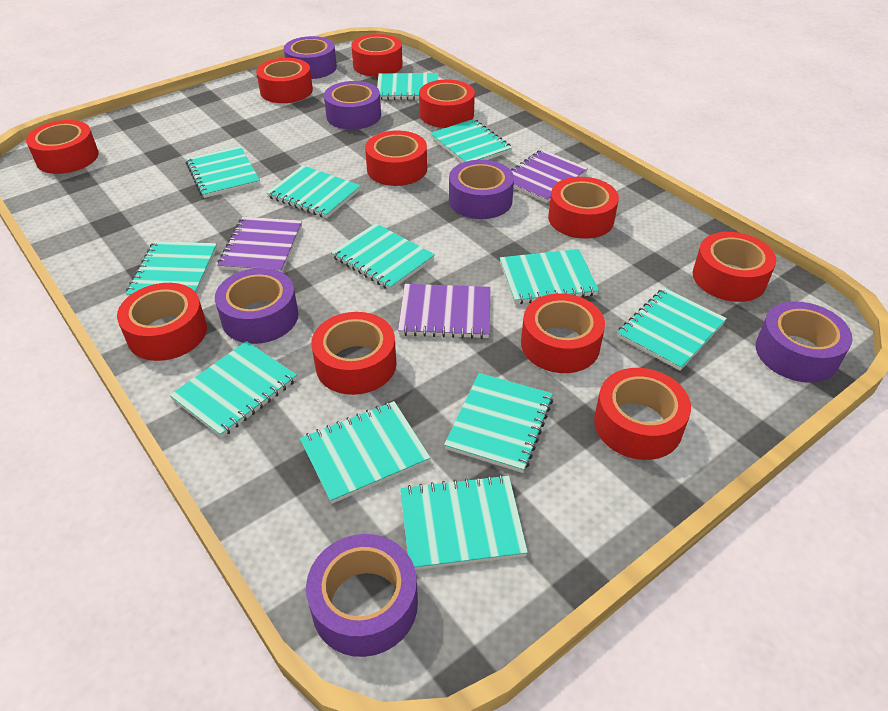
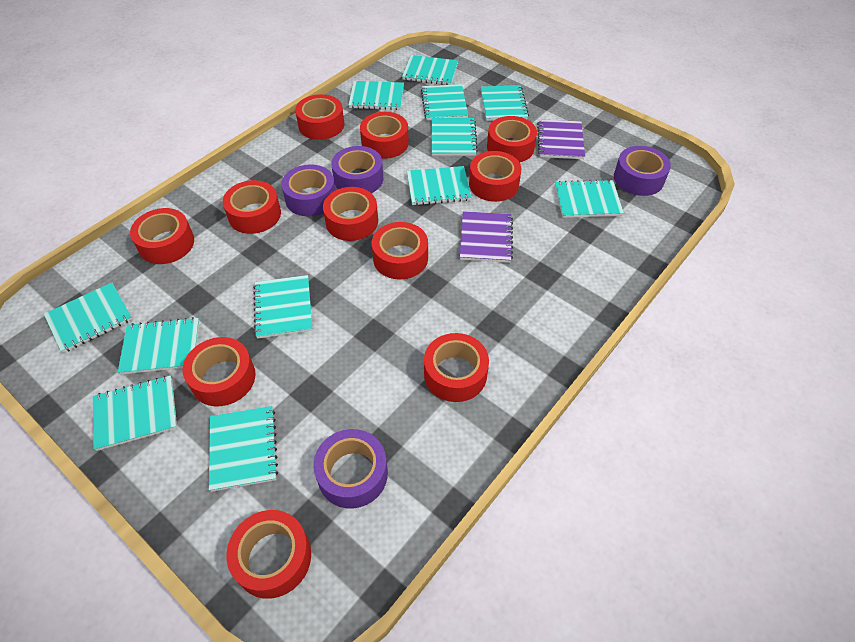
purple notebook: 3 -> 2
purple tape: 6 -> 4

